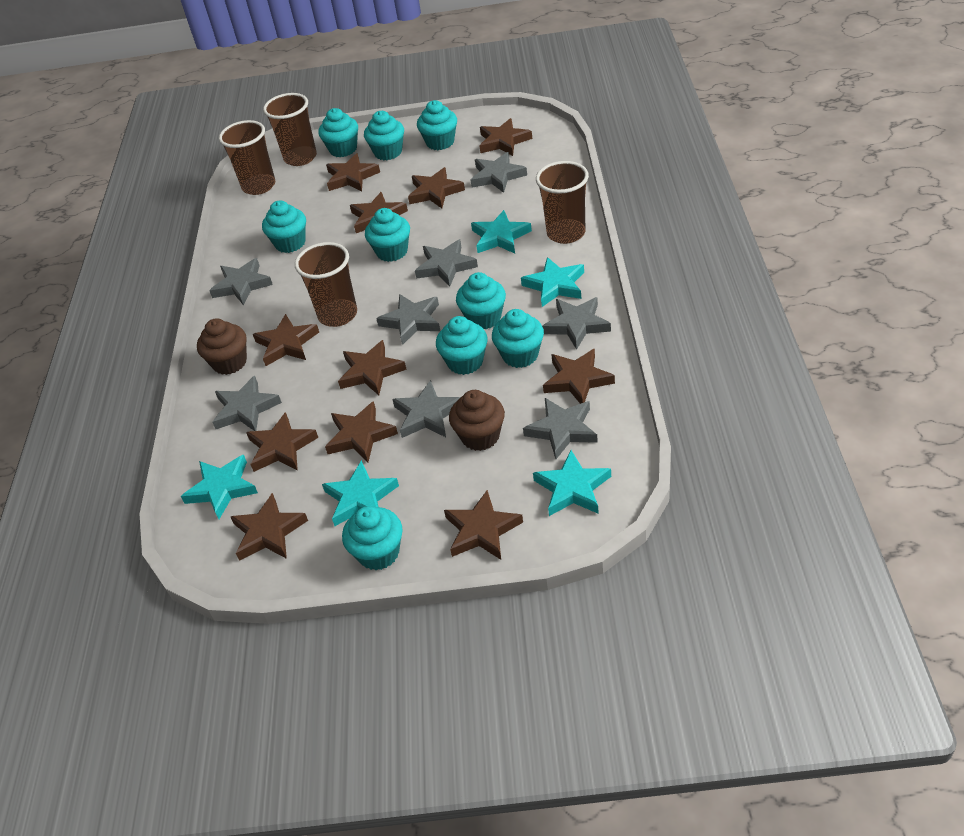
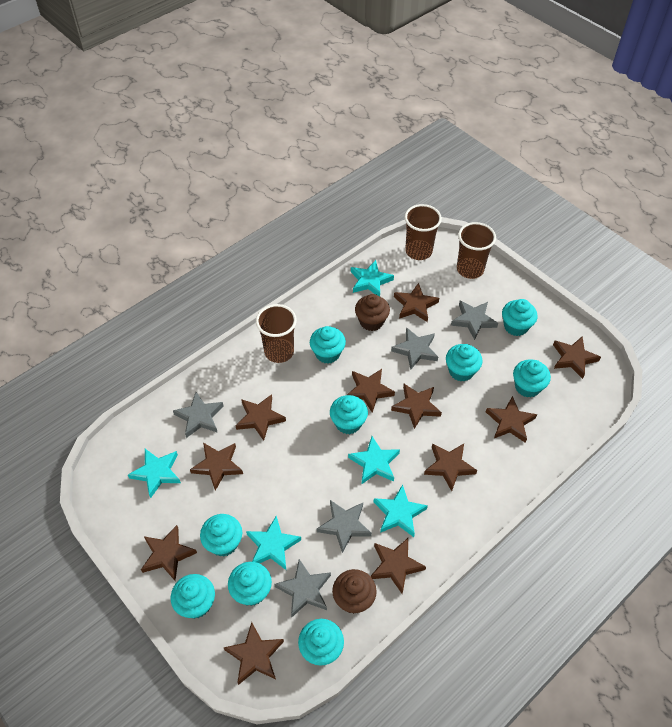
brown cup: 4 -> 3
grey star: 8 -> 5

